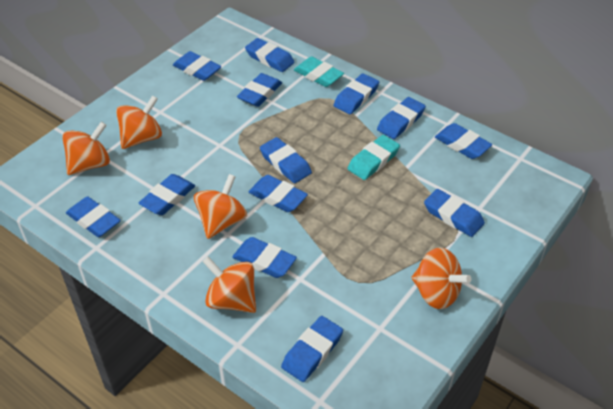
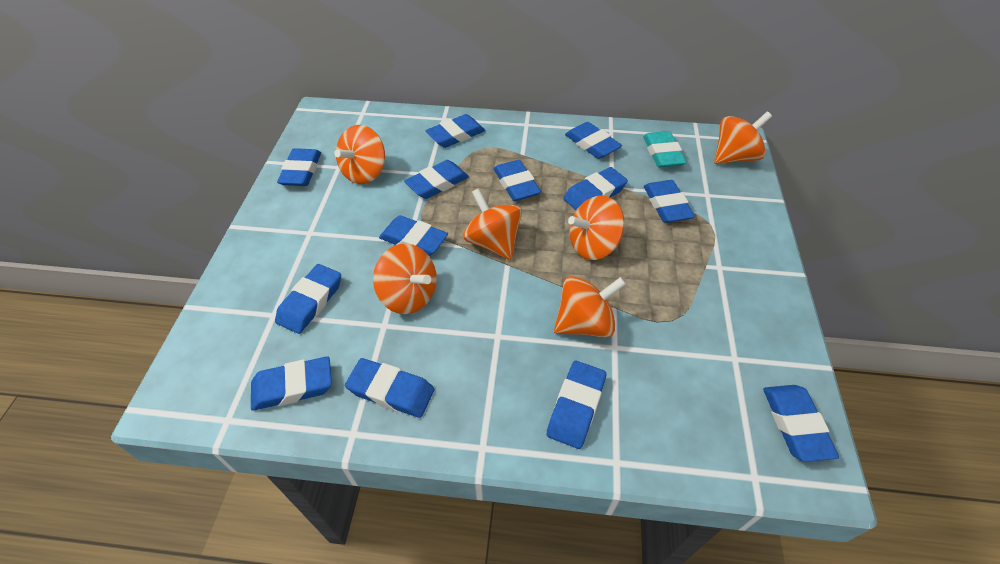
orange spinning top: 5 -> 6
turquoise eraser: 2 -> 1

